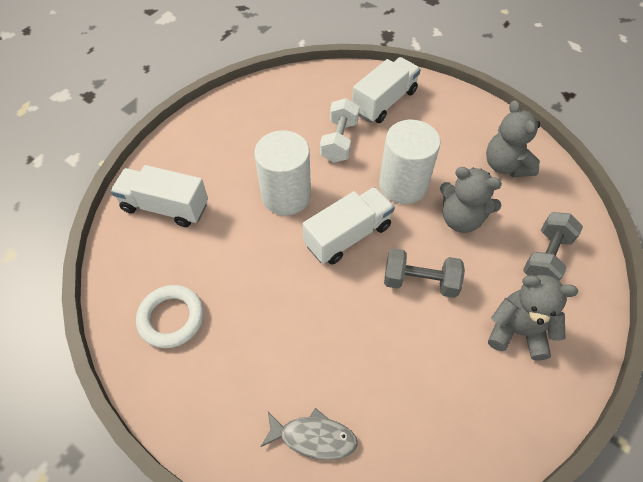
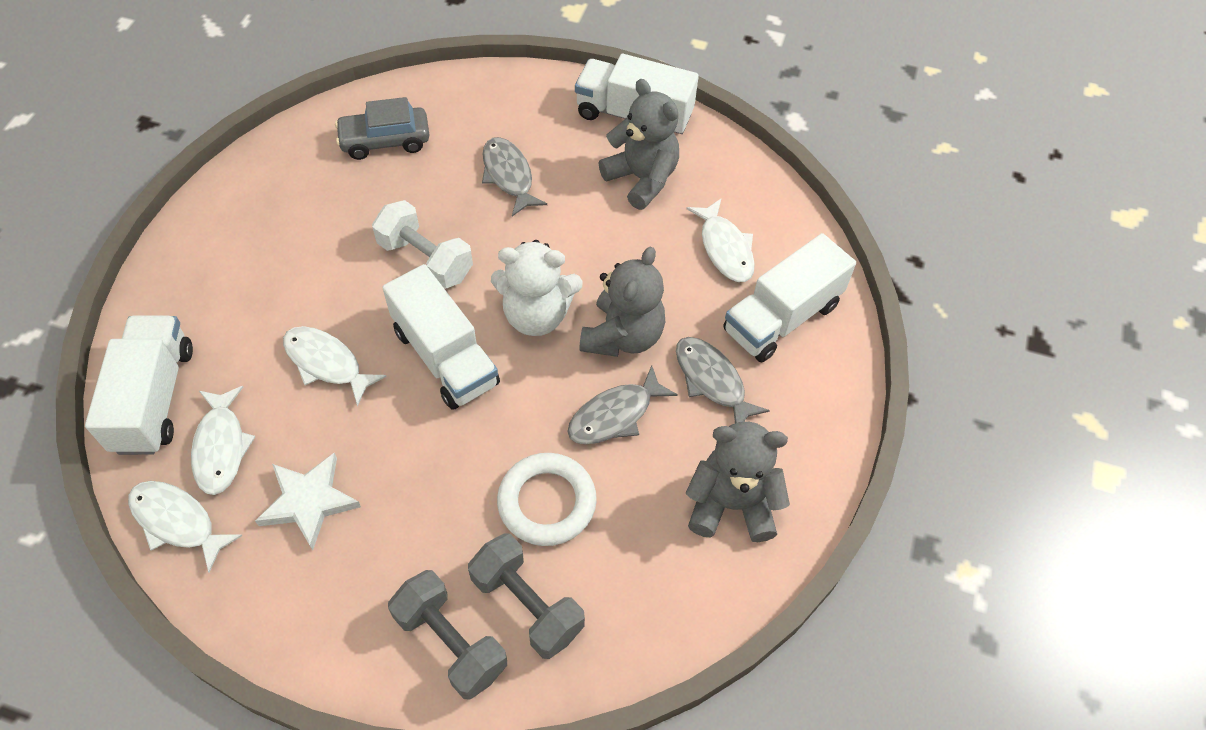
grey car: 0 -> 1
grey fish: 1 -> 3
white cylinder: 2 -> 0
white fish: 0 -> 4
white star: 0 -> 1
white teddy bear: 0 -> 1
white truck: 3 -> 4

